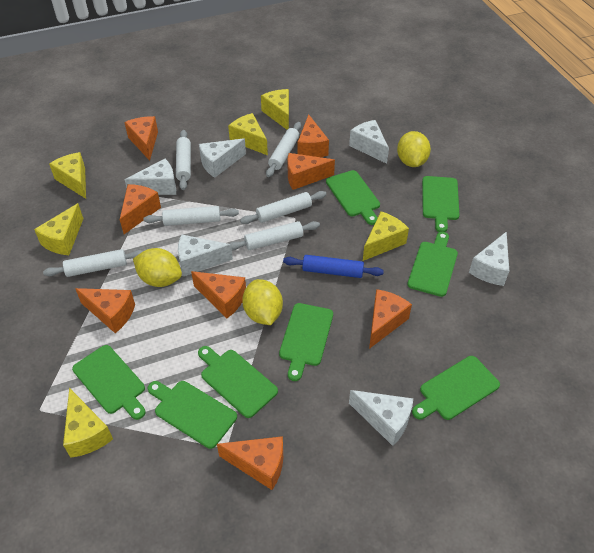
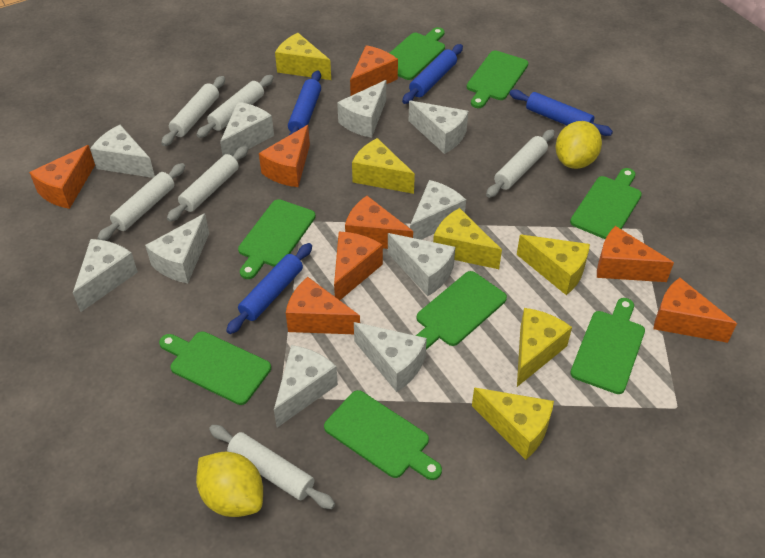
blue rolling pin: 1 -> 4
white cheese: 6 -> 10
yellow lemon: 3 -> 2

